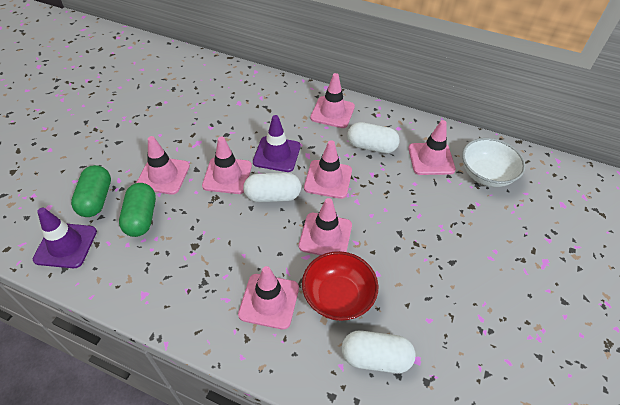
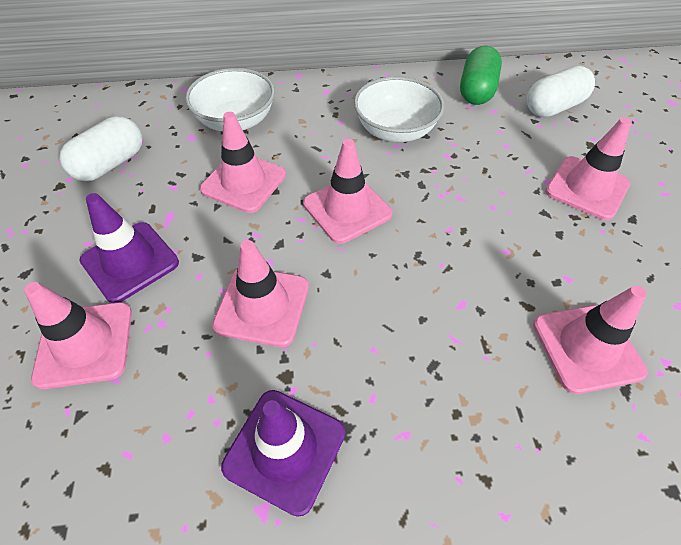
green capsule: 2 -> 1
pink traffic cone: 7 -> 6
red bowl: 1 -> 0
white bowl: 1 -> 2
white capsule: 3 -> 2

